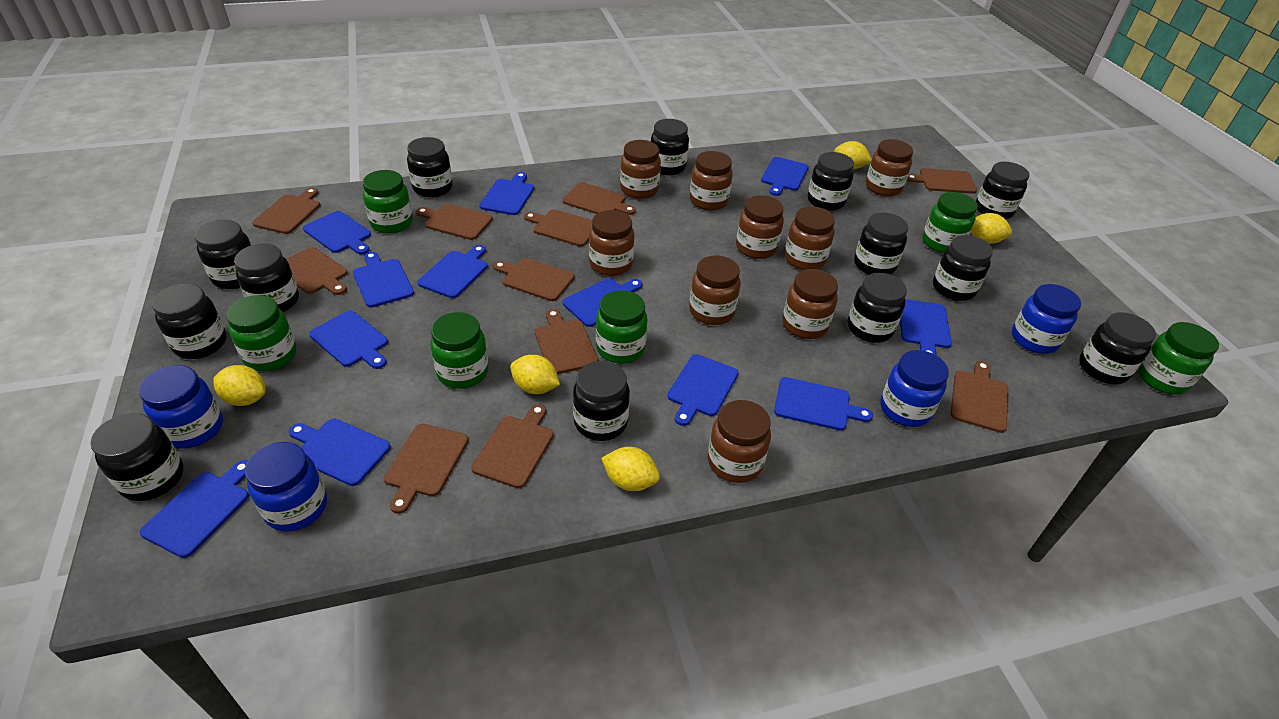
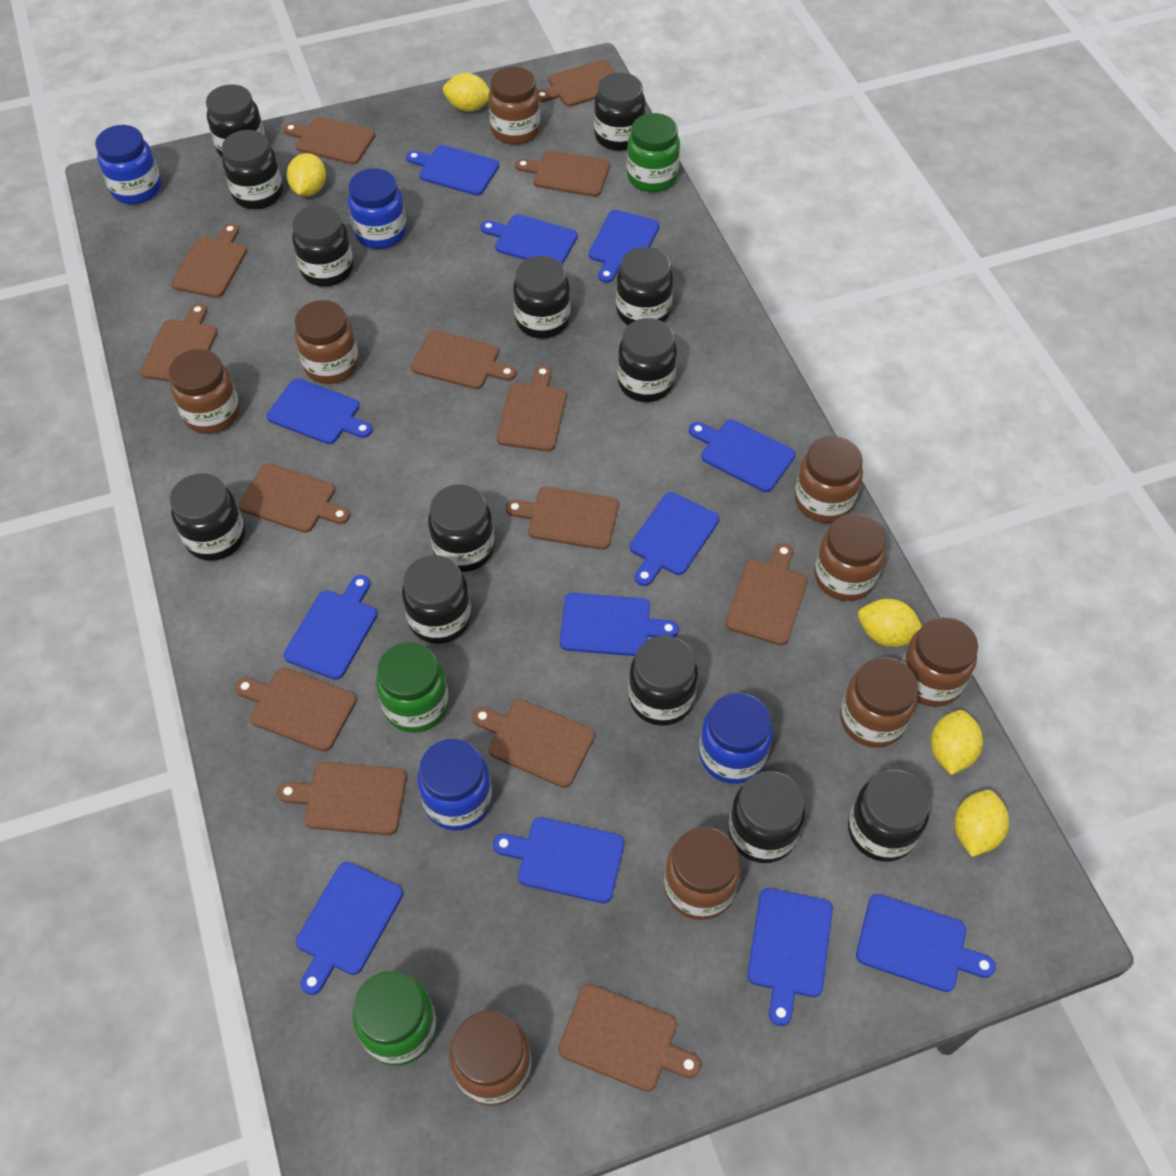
brown cutting board: 11 -> 14
green jar: 6 -> 3

